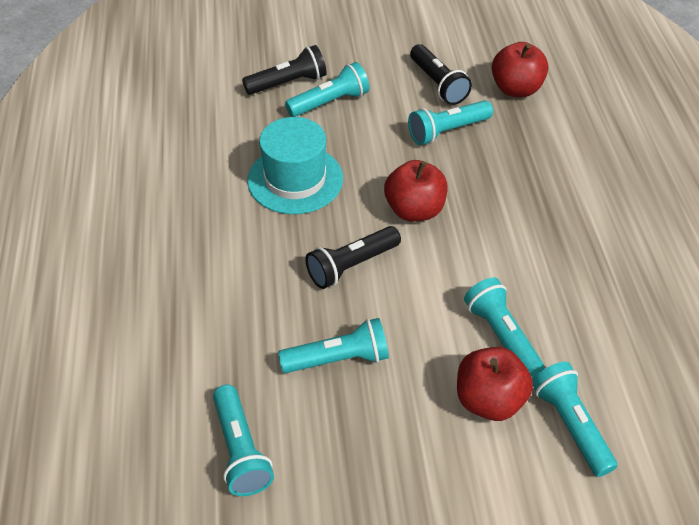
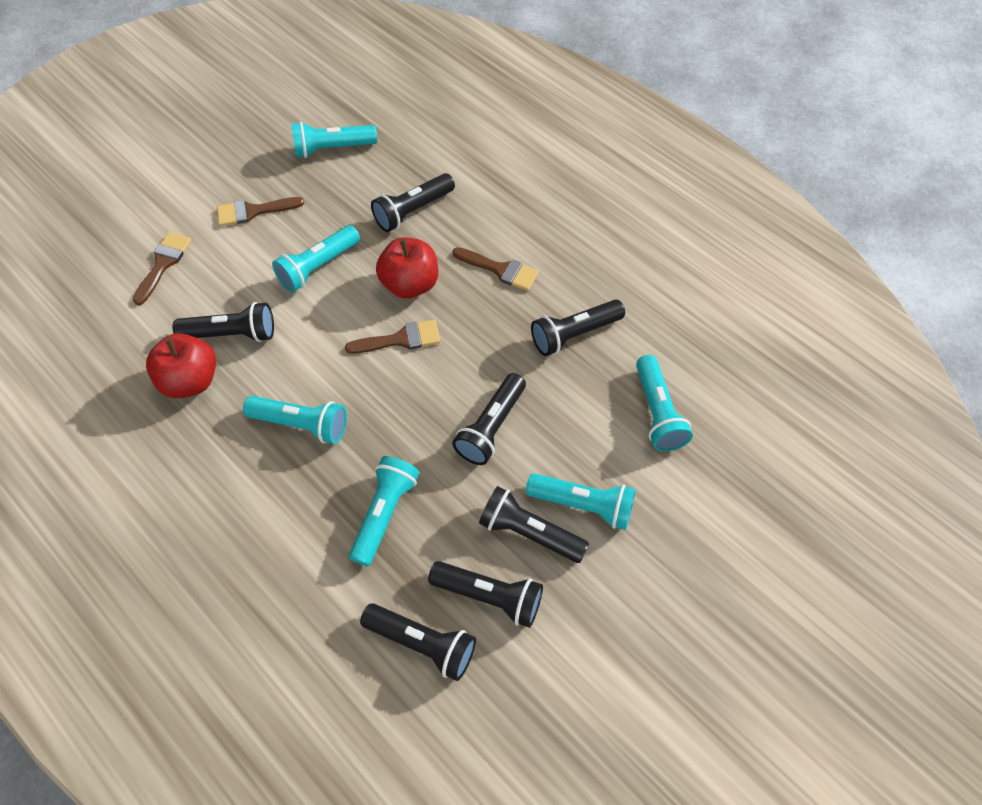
black flashlight: 3 -> 7
brown brush: 0 -> 4
red apple: 3 -> 2
turquoise hat: 1 -> 0

